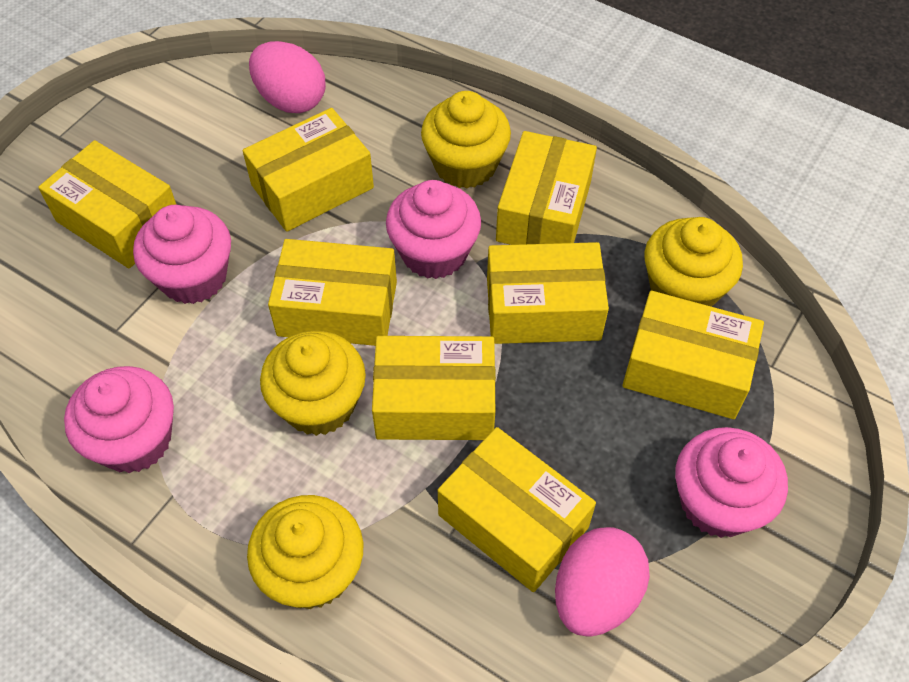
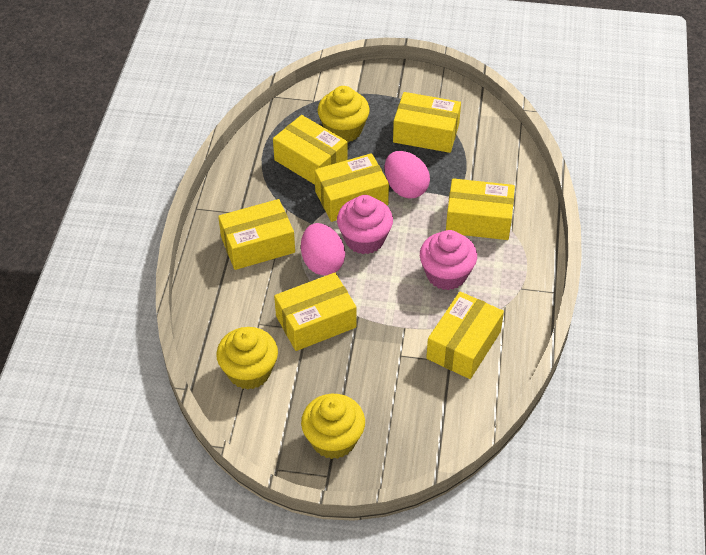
pink cupcake: 4 -> 2
yellow box: 8 -> 7
yellow cupcake: 4 -> 3

